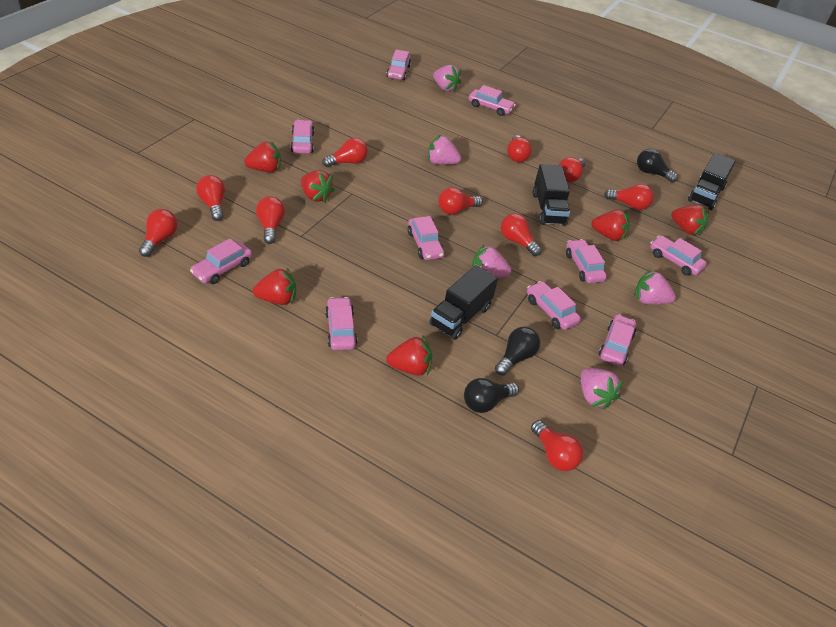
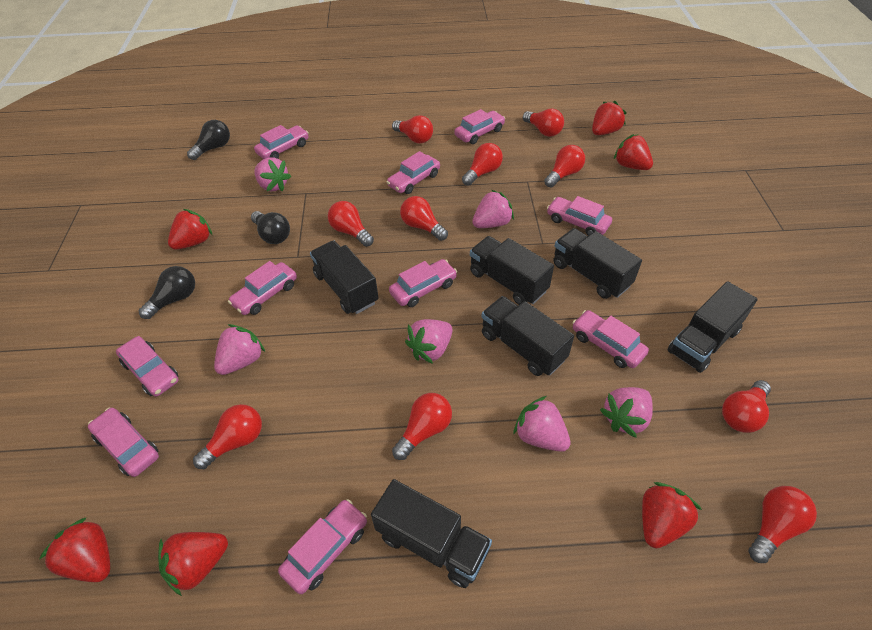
black truck: 3 -> 6
pink strawberry: 5 -> 6

